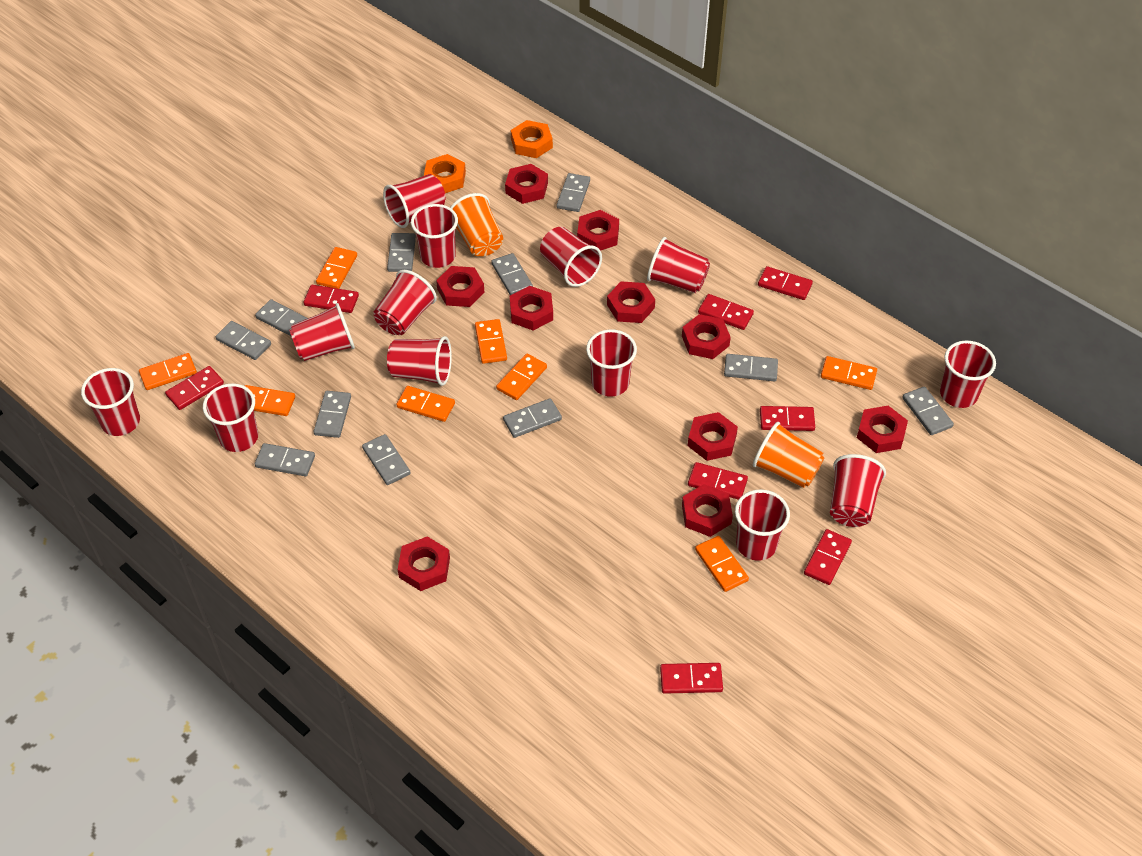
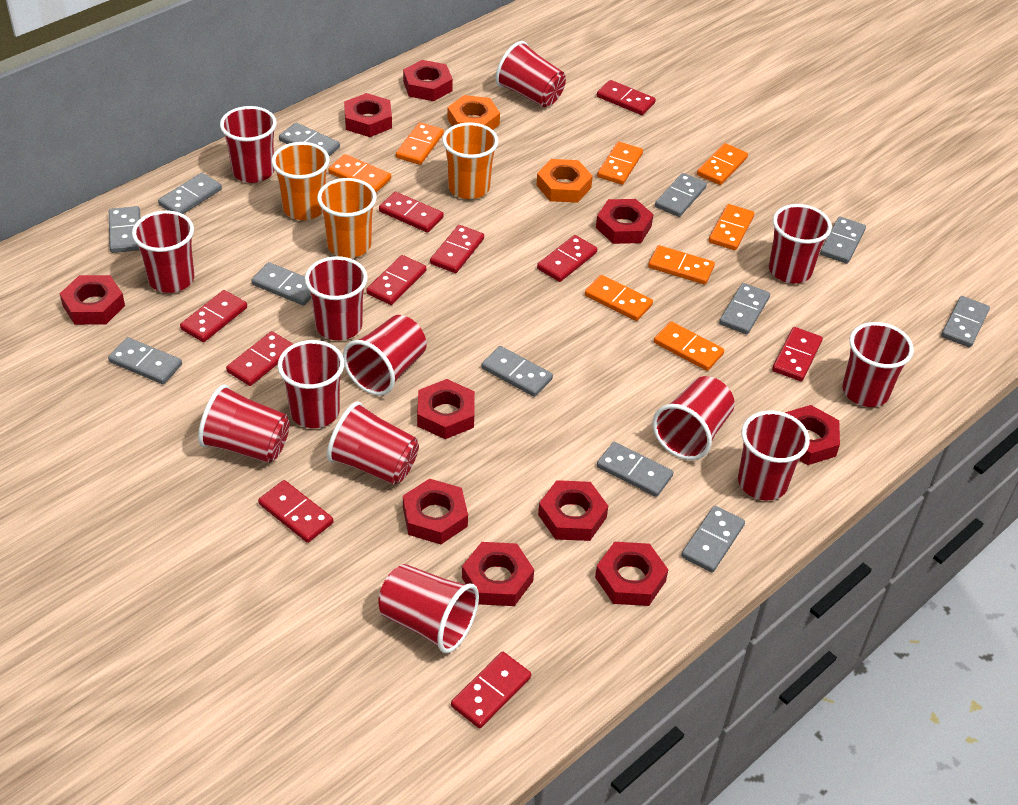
grey domino: 11 -> 12
orange cup: 2 -> 3
red domino: 8 -> 10

